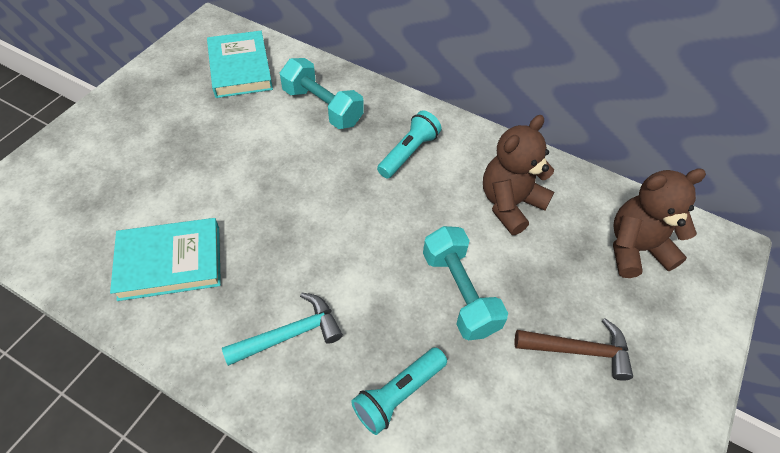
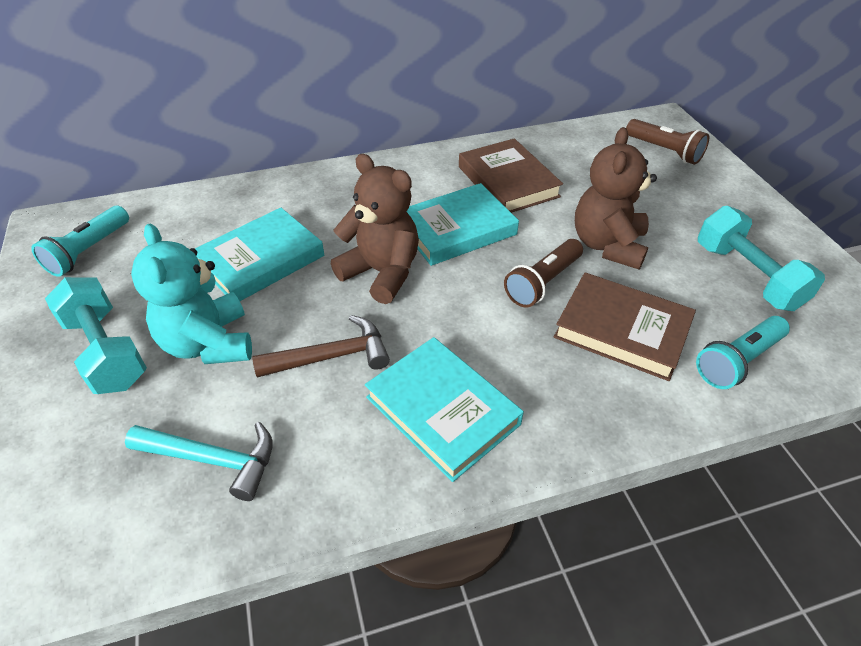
brown book: 0 -> 2
brown flashlight: 0 -> 2
turquoise book: 2 -> 3
turquoise teddy bear: 0 -> 1

